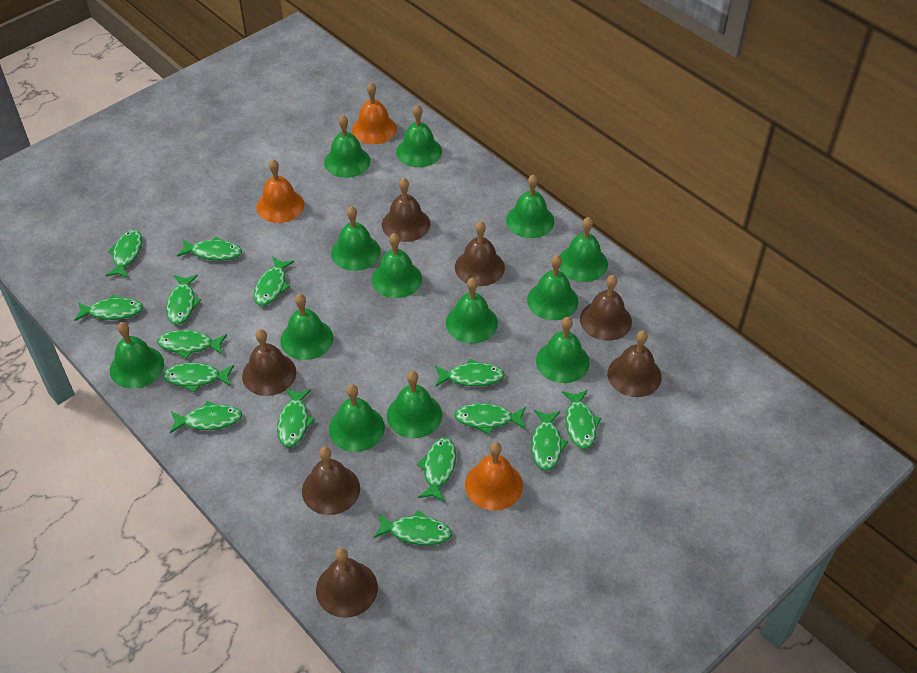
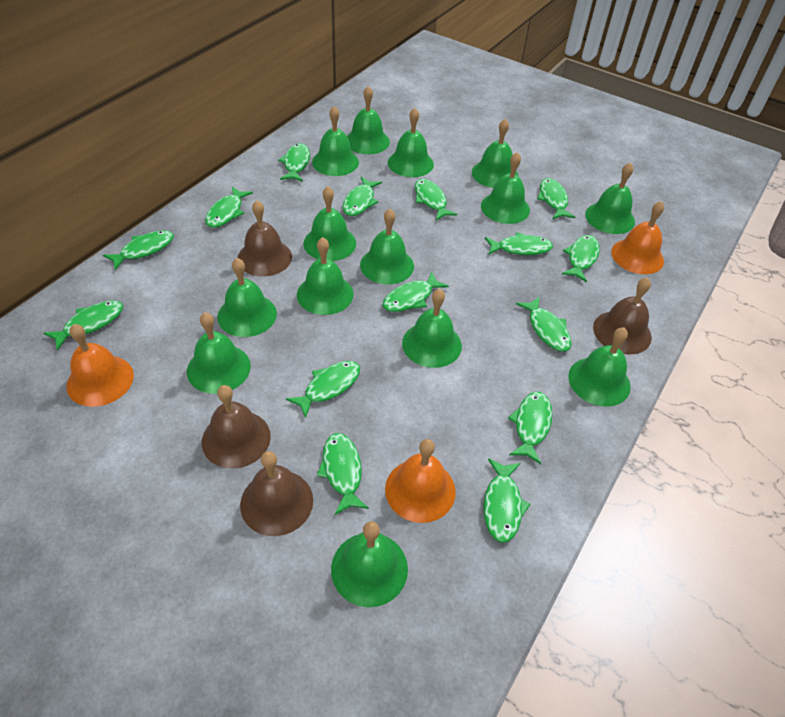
brown bell: 7 -> 4
green bell: 13 -> 14

